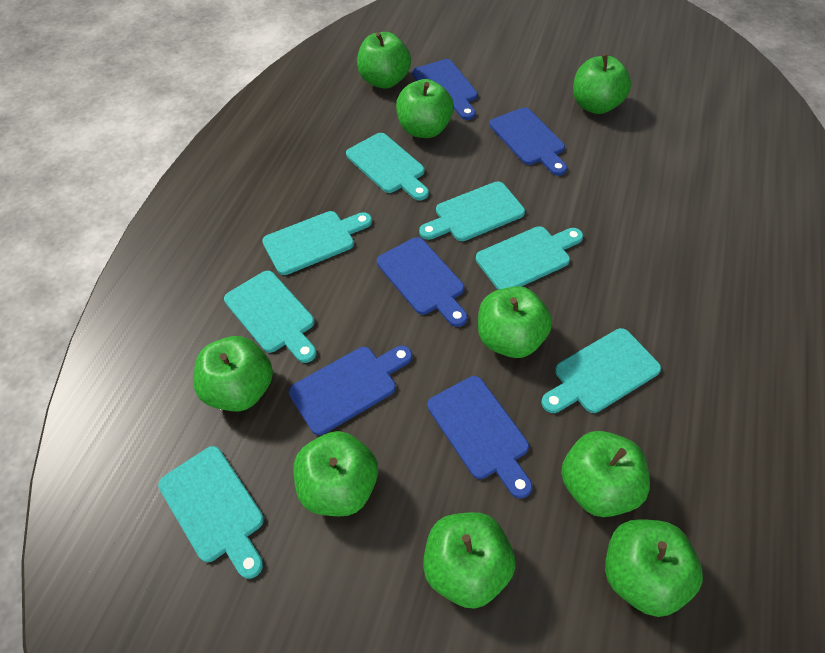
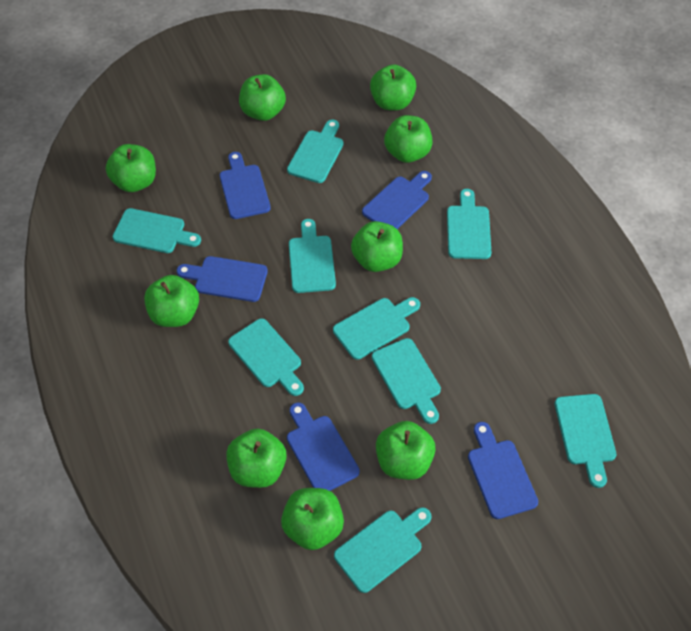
turquoise cutting board: 7 -> 9

